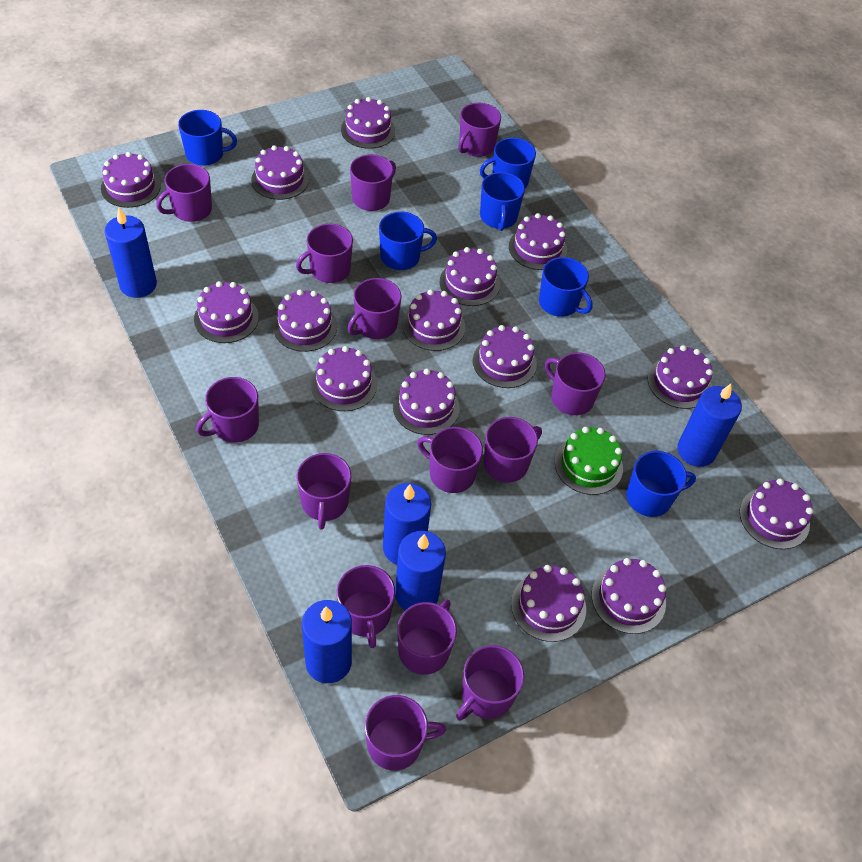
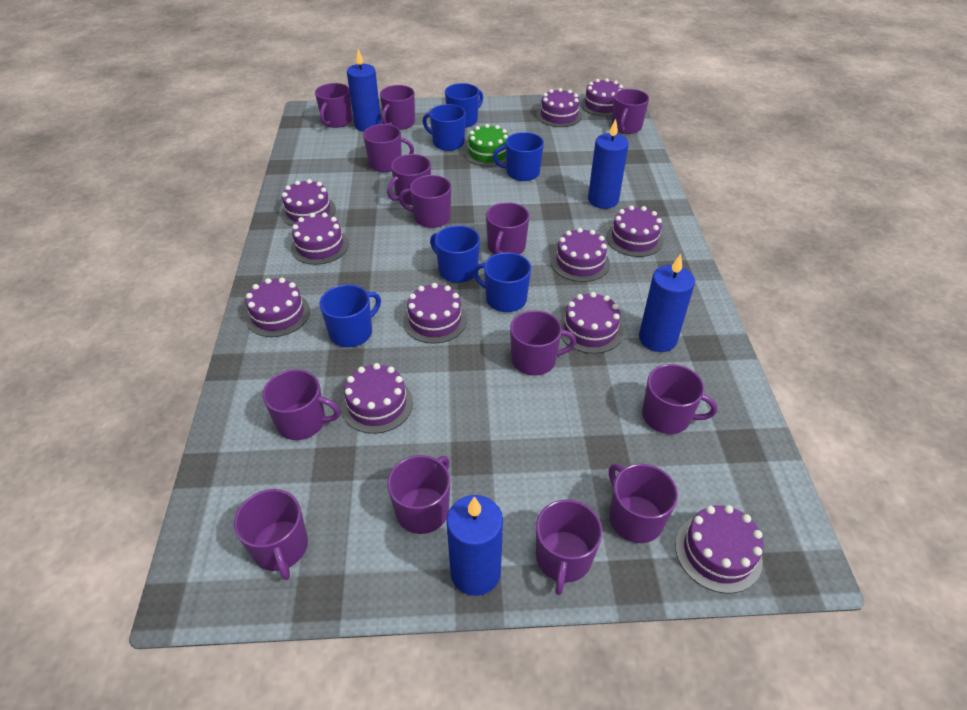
blue candle: 5 -> 4
purple cake: 15 -> 11

